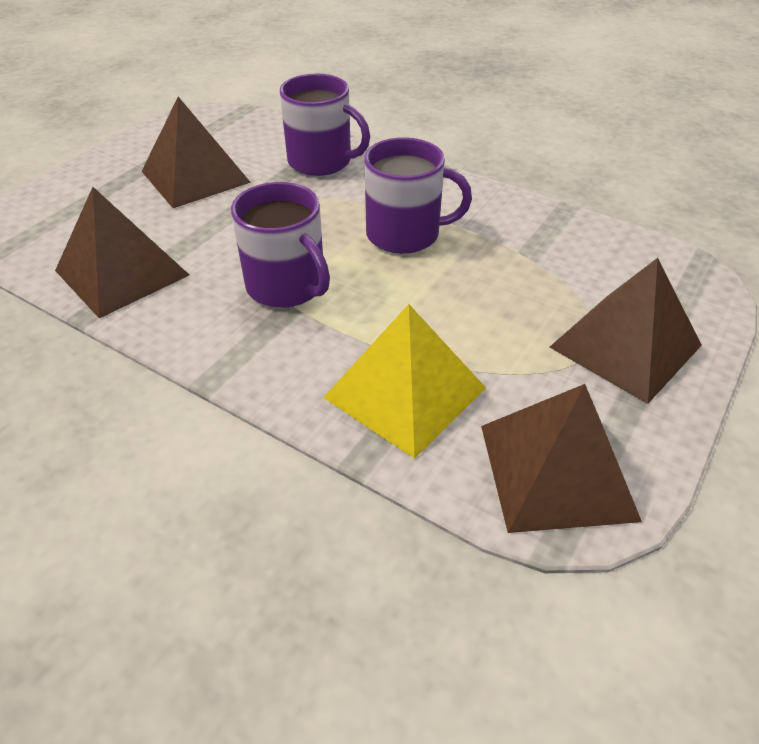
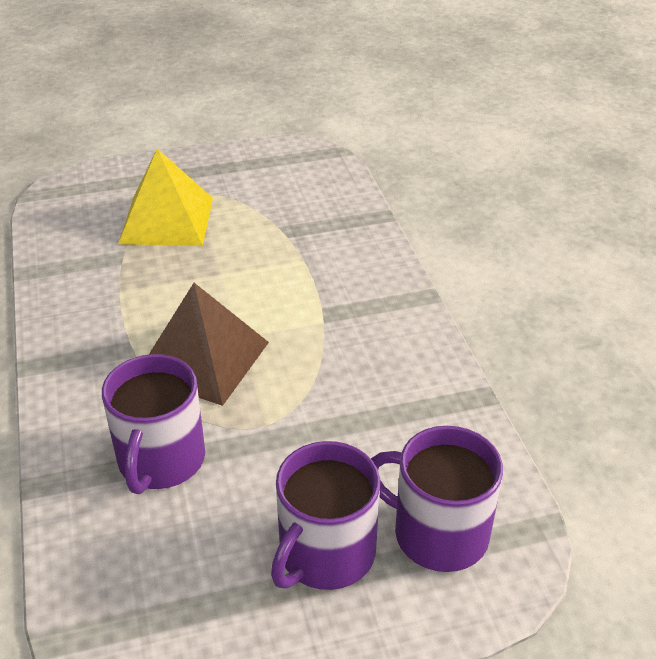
brown pyramid: 4 -> 1

